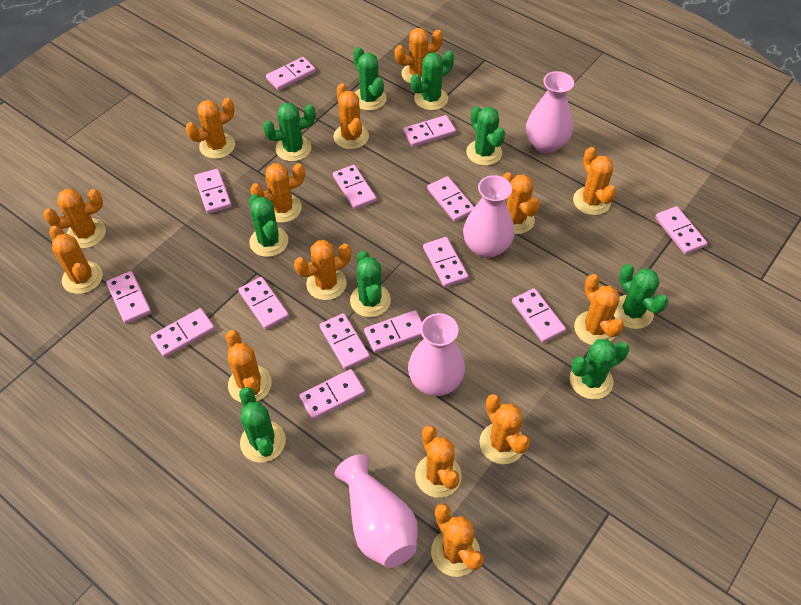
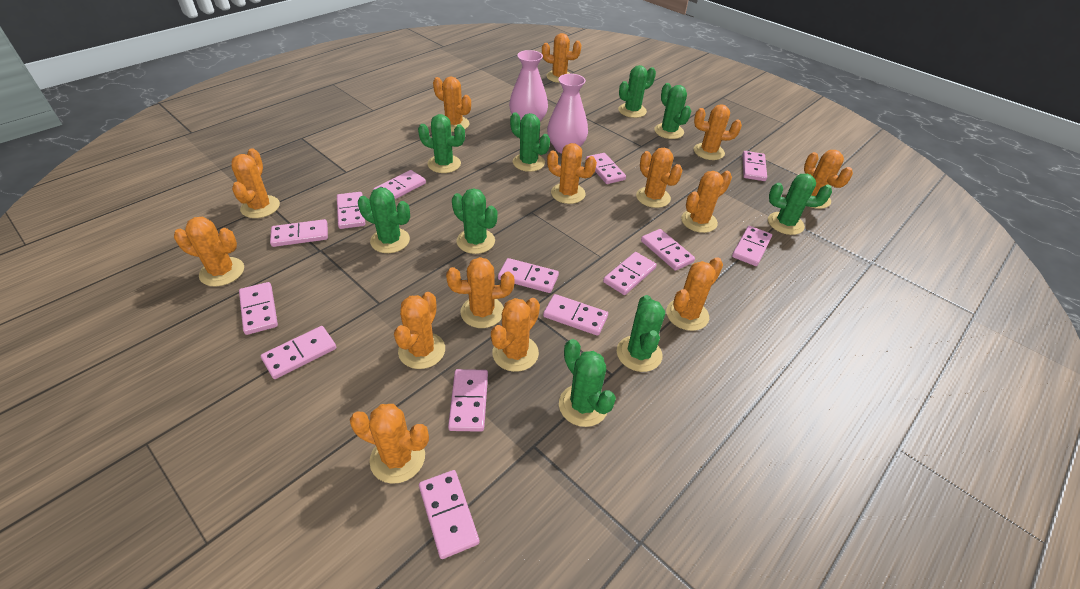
pink vase: 4 -> 2

